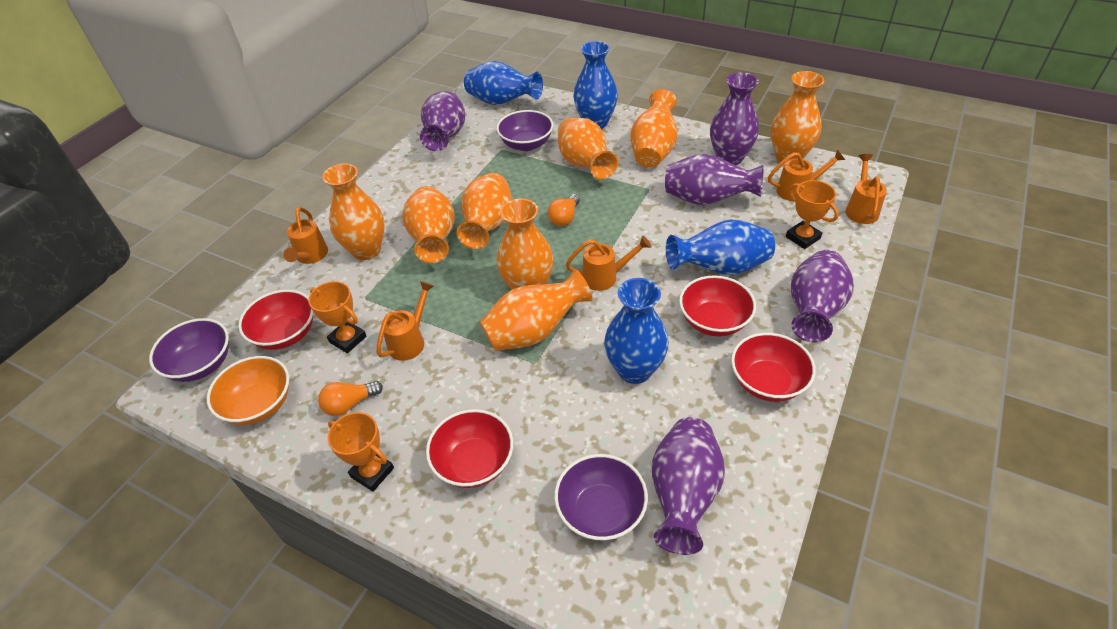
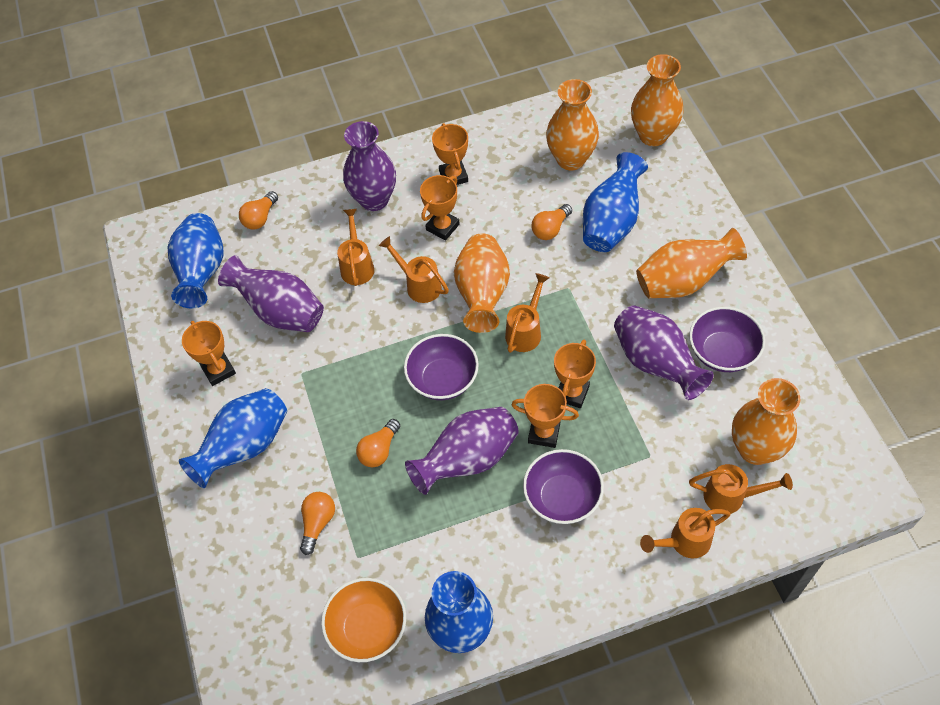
orange light bulb: 2 -> 4
orange trophy: 3 -> 5
orange vase: 8 -> 5
purple vase: 5 -> 4
red bowl: 4 -> 0

